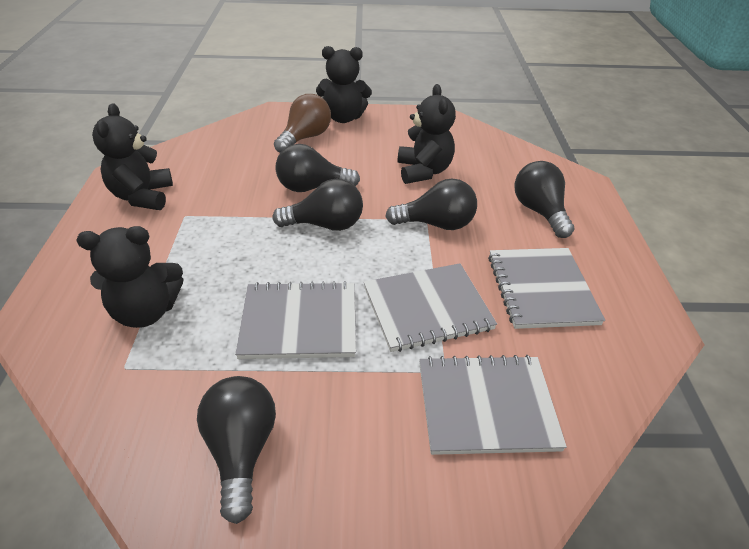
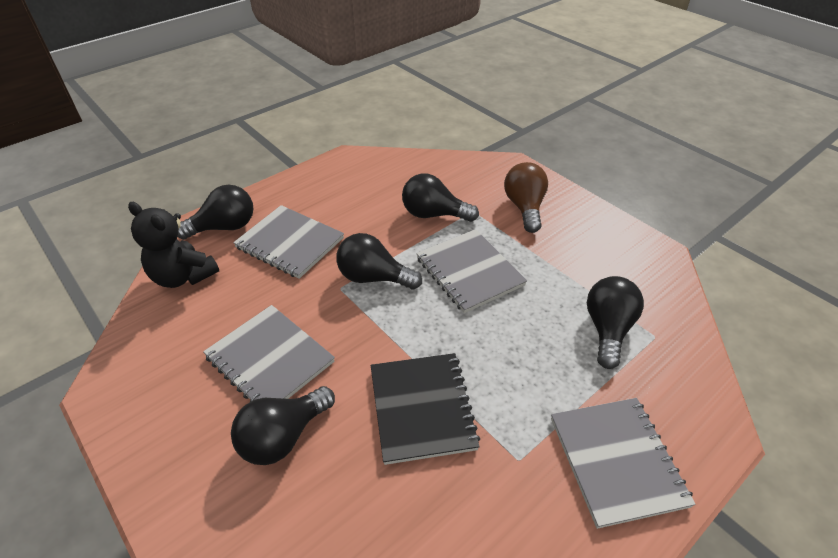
black notebook: 0 -> 1
black teddy bear: 4 -> 1

